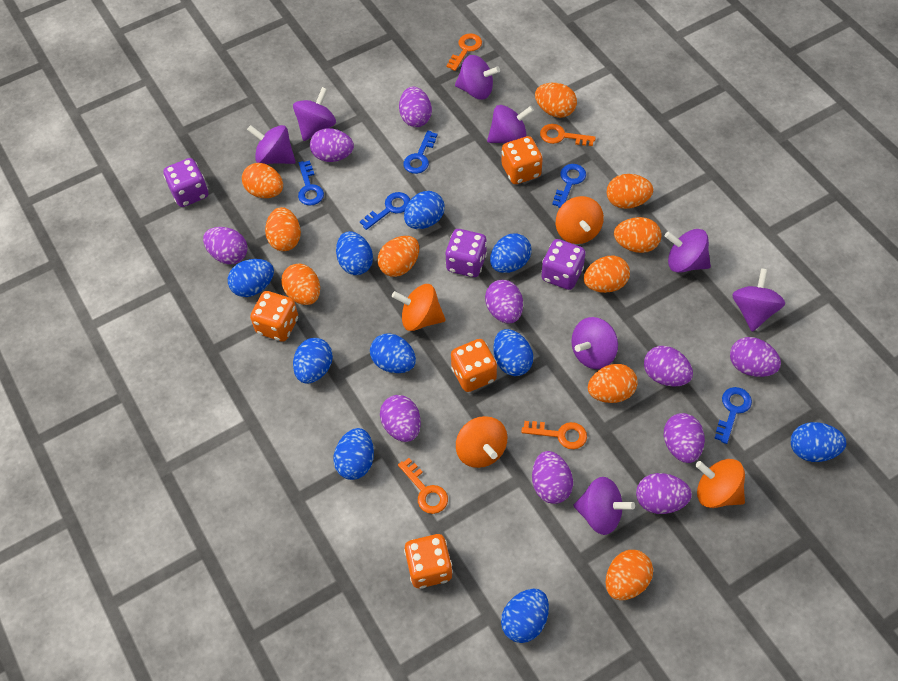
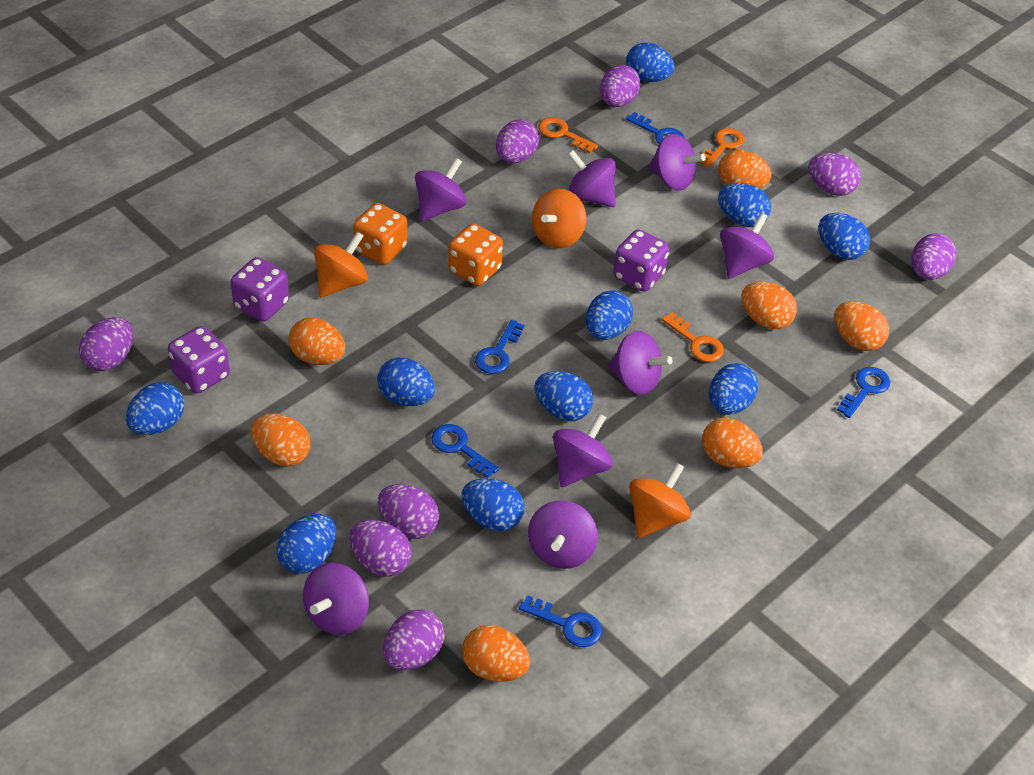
orange dice: 4 -> 2
orange egg: 10 -> 7
orange key: 4 -> 3
orange spinning top: 4 -> 3
purple egg: 10 -> 8

